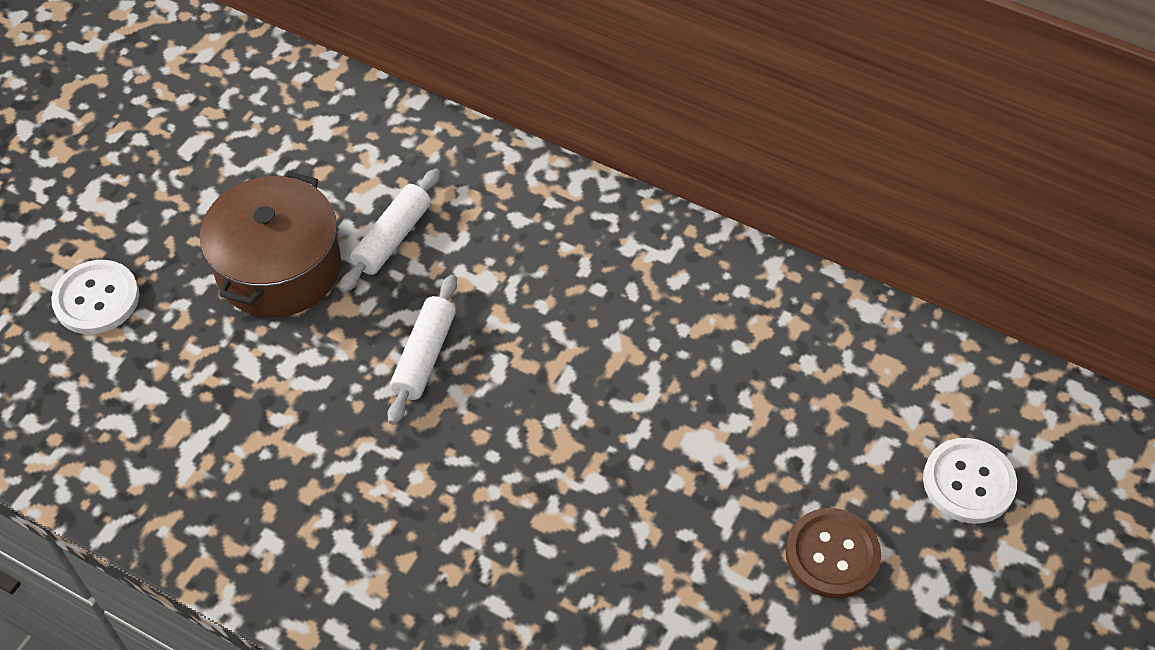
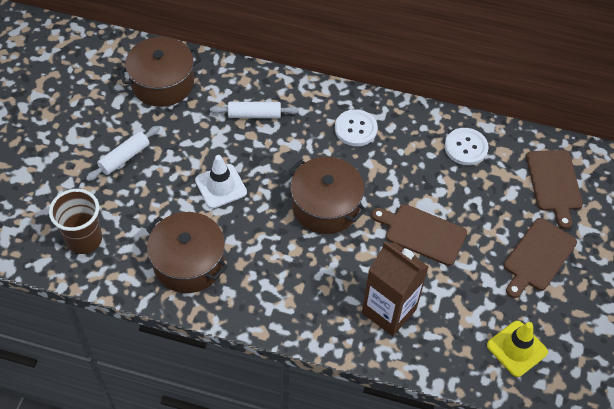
brown button: 1 -> 0
brown carton: 0 -> 1
brown cup: 0 -> 1
brown cutting board: 0 -> 3
brown pot: 1 -> 3
white traffic cone: 0 -> 1
yellow traffic cone: 0 -> 1

